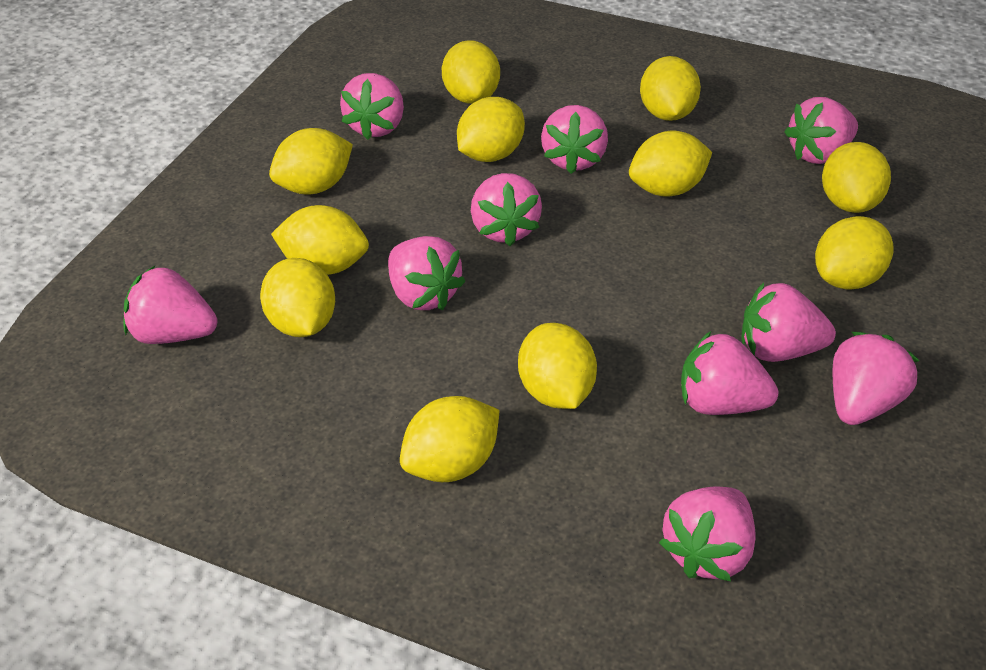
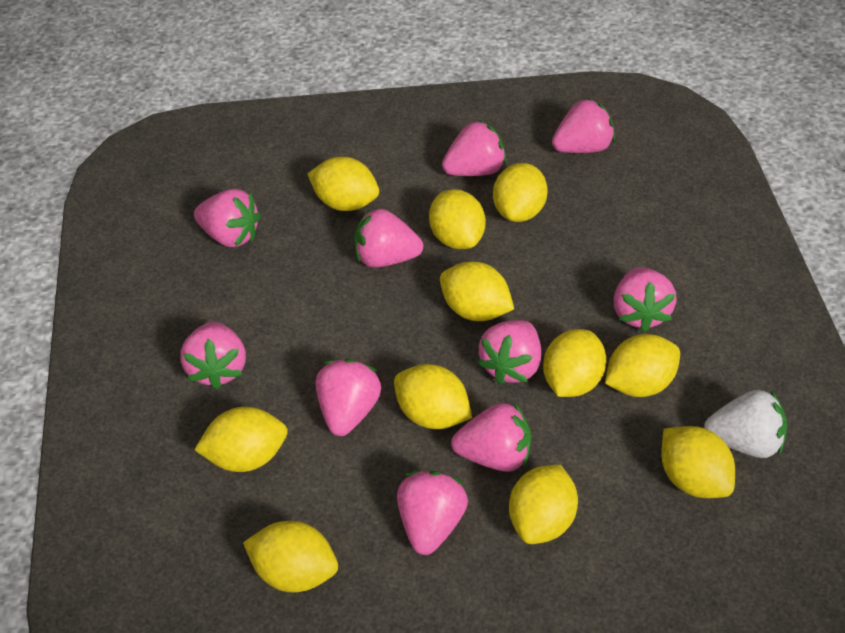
white strawberry: 0 -> 1

